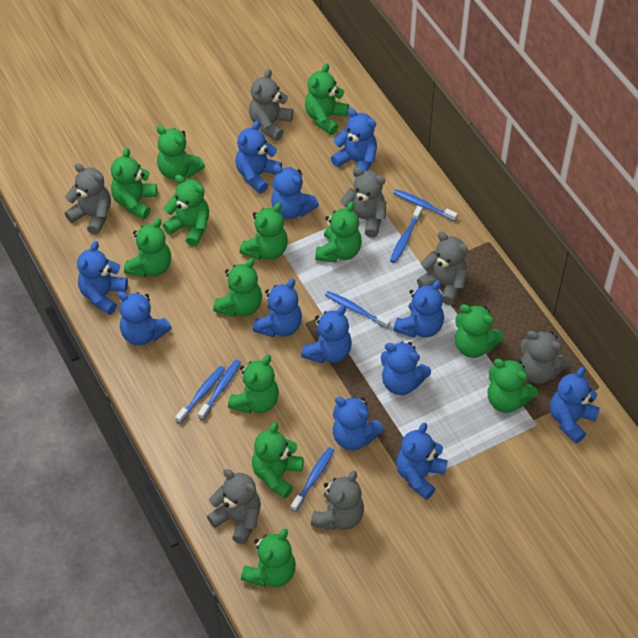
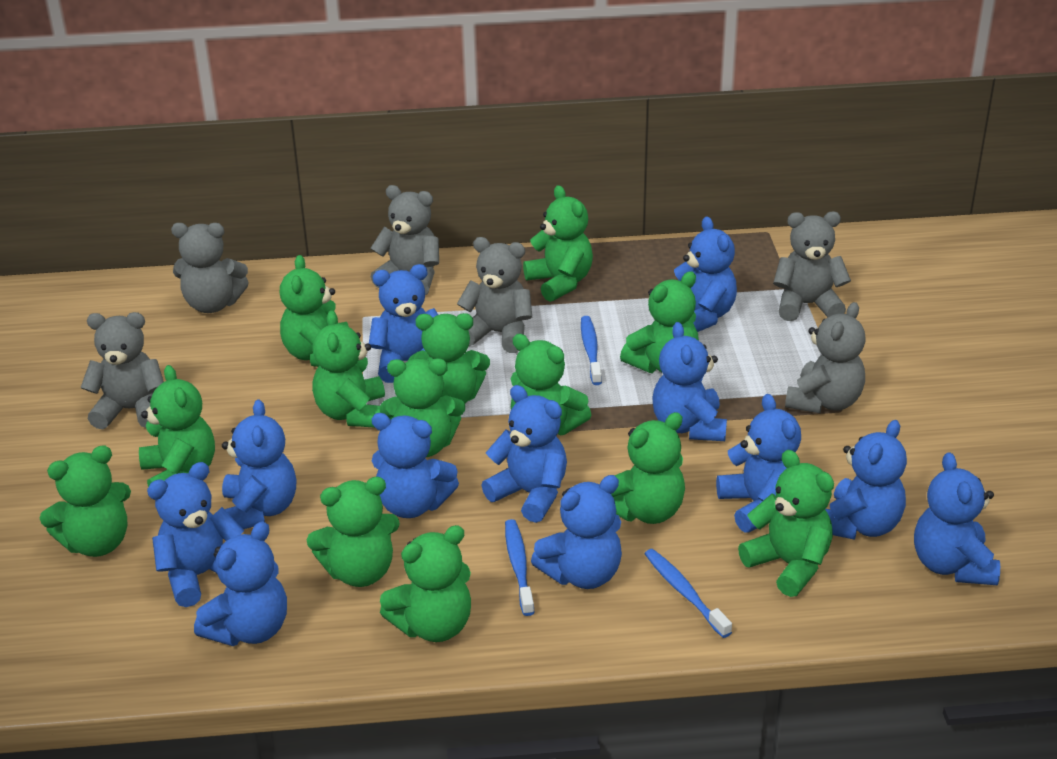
blue toothbrush: 6 -> 3
grey teddy bear: 7 -> 6

